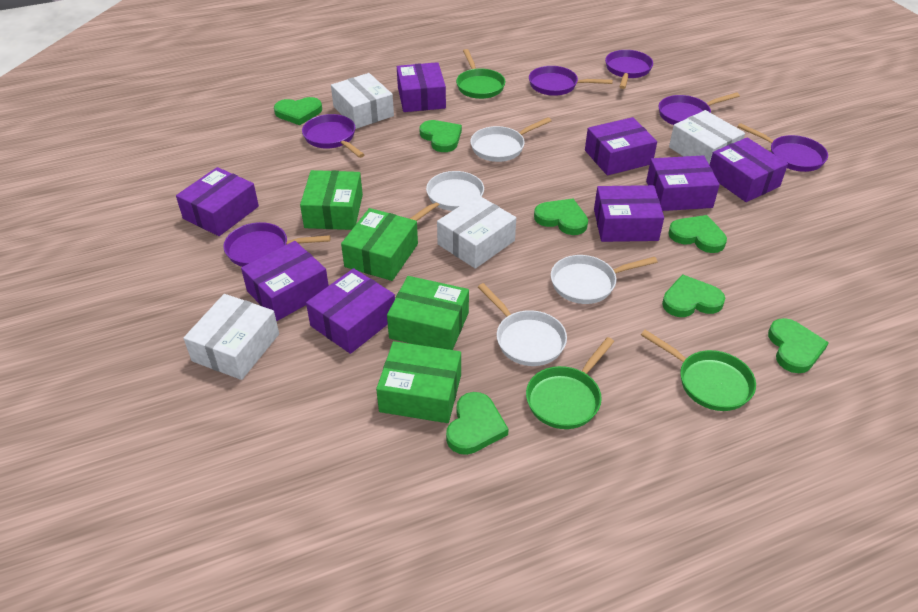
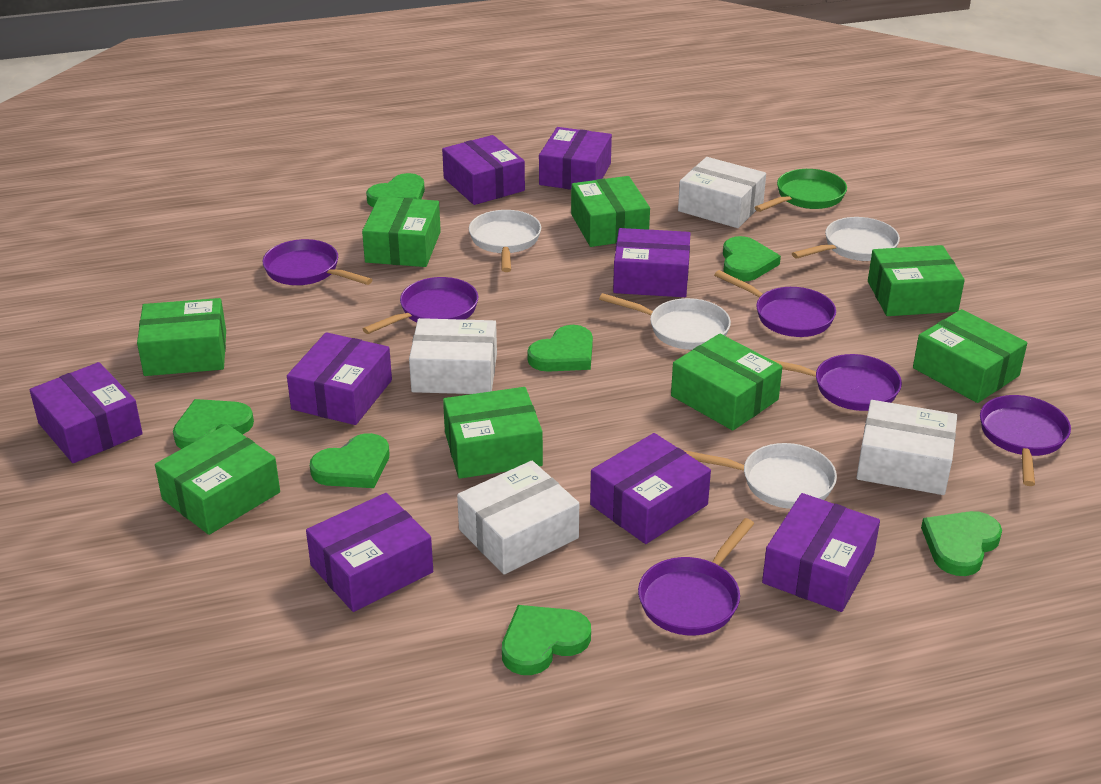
green box: 4 -> 8
green pan: 3 -> 1

